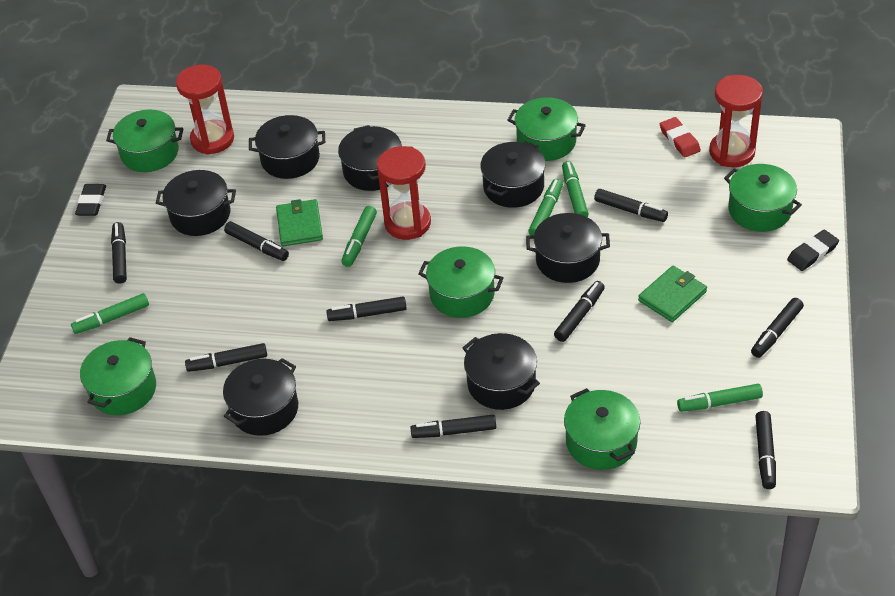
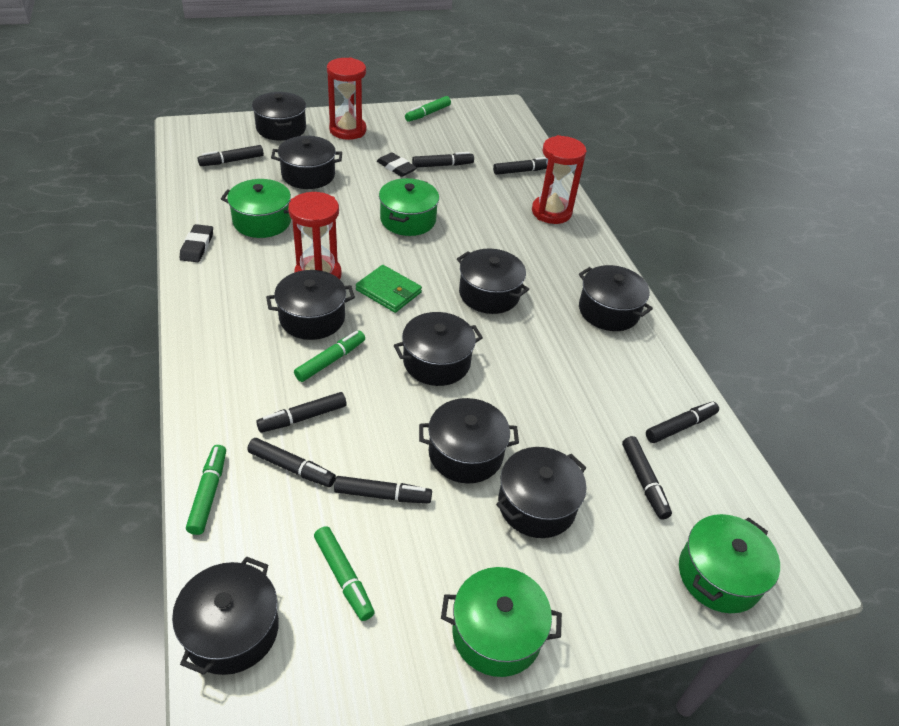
black marker: 9 -> 8
black pot: 7 -> 9
green marker: 5 -> 4
green pot: 6 -> 4
green wallet: 2 -> 1
red eraser: 1 -> 0

